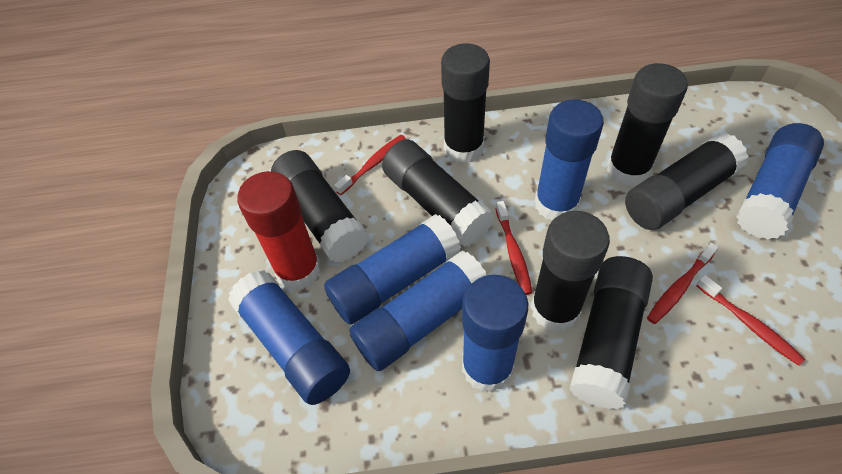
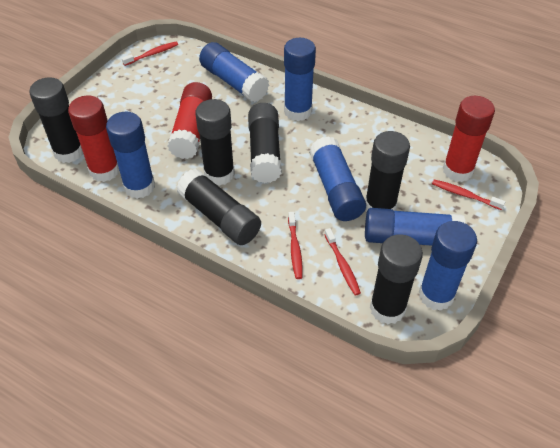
black glue stick: 7 -> 6
red glue stick: 1 -> 3

